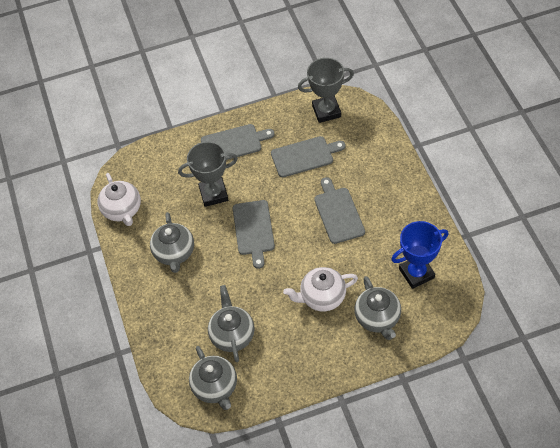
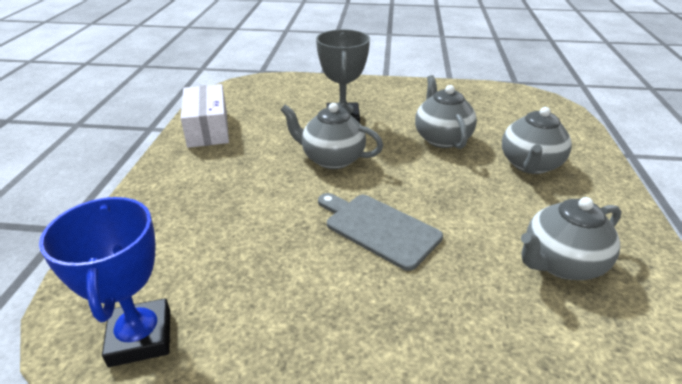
grey cutting board: 4 -> 1
grey trophy: 2 -> 1
white box: 0 -> 1
white teapot: 2 -> 0

